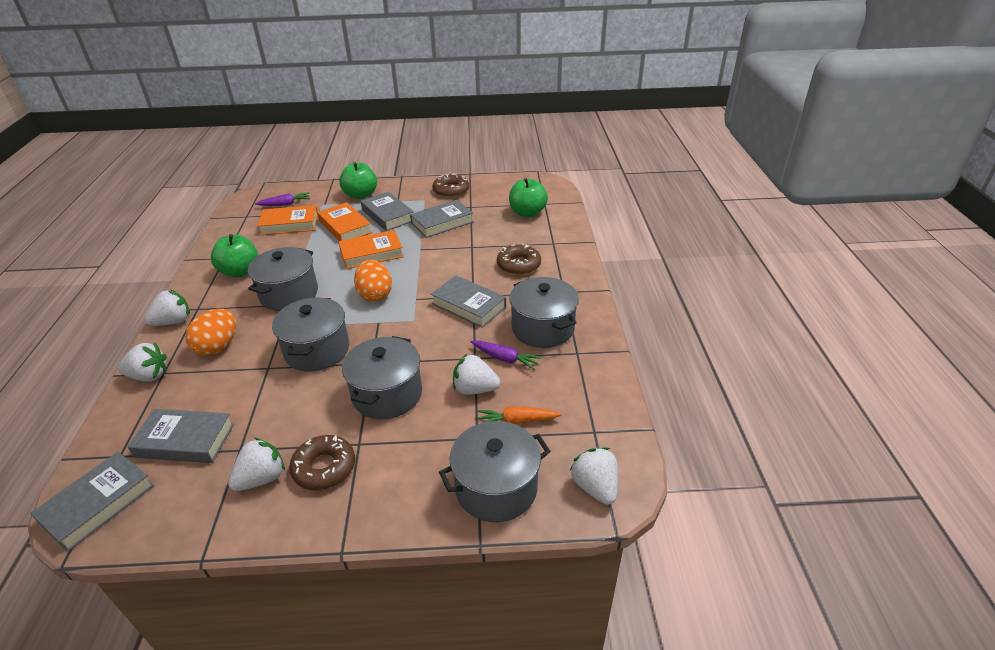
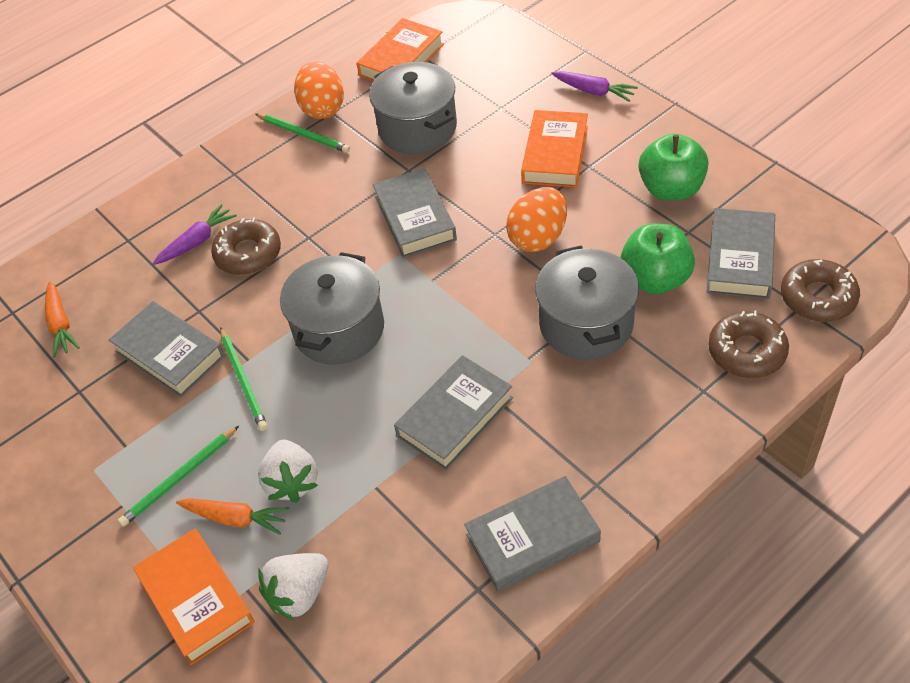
green apple: 3 -> 2
green pencil: 0 -> 3
grey pot: 5 -> 3
orange carrot: 1 -> 2
white strawberry: 5 -> 2

